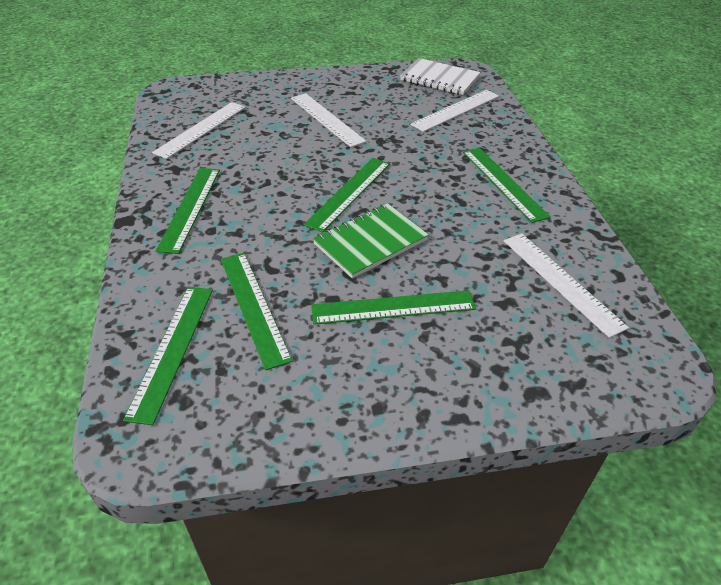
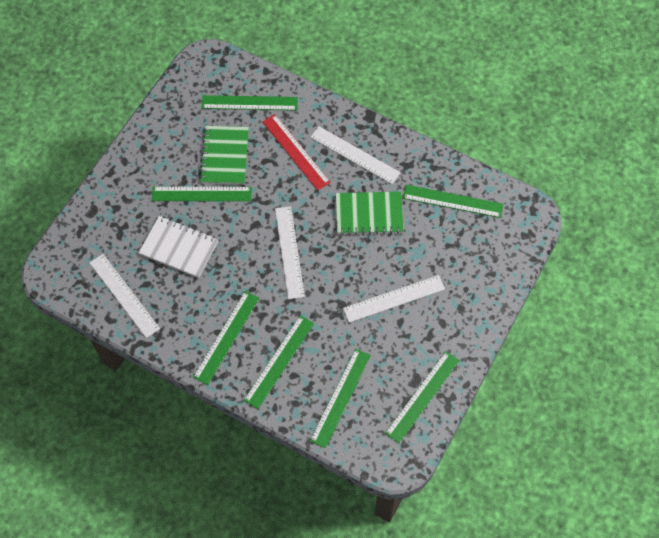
green notebook: 1 -> 2
green ruler: 6 -> 7
red ruler: 0 -> 1

